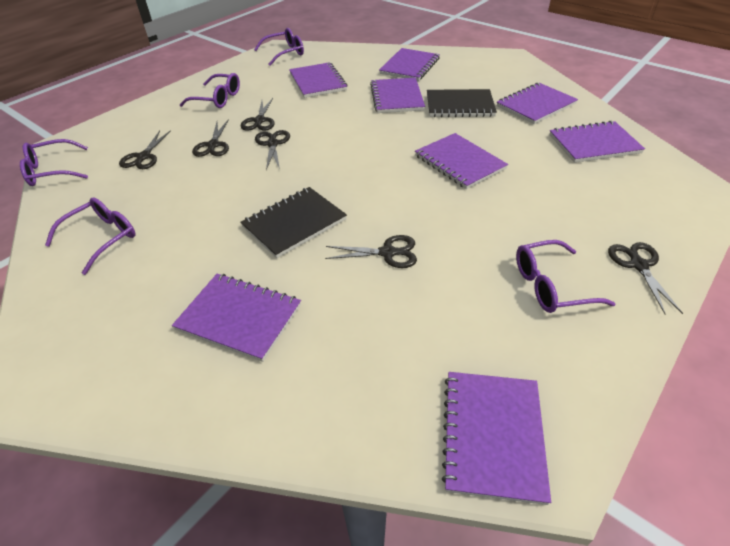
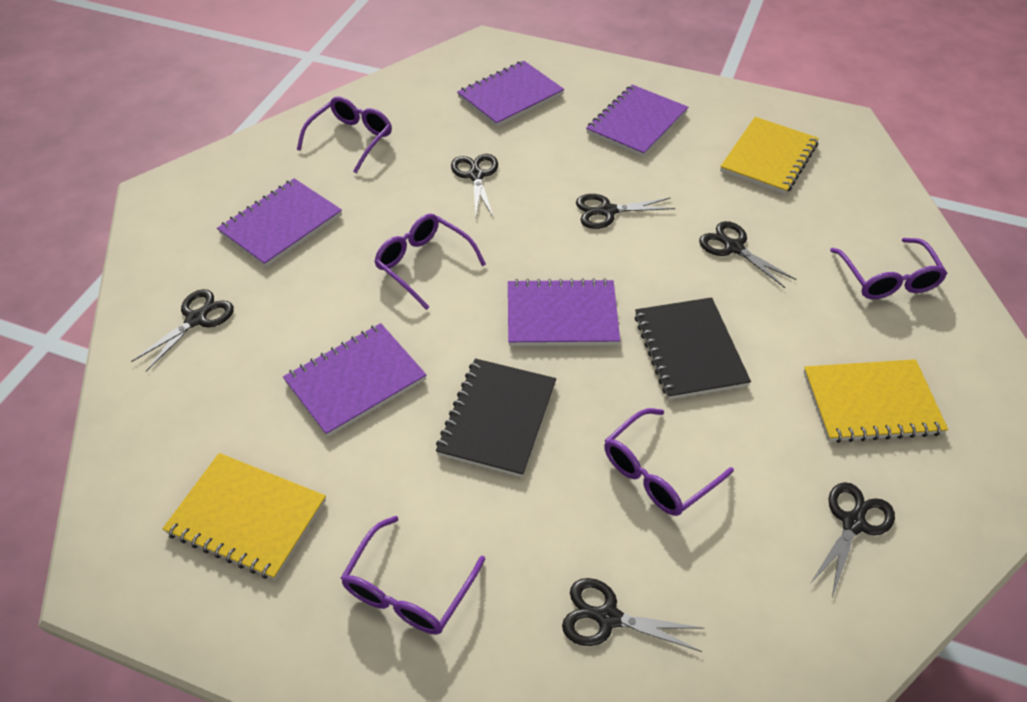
purple notebook: 8 -> 5
yellow notebook: 0 -> 3

